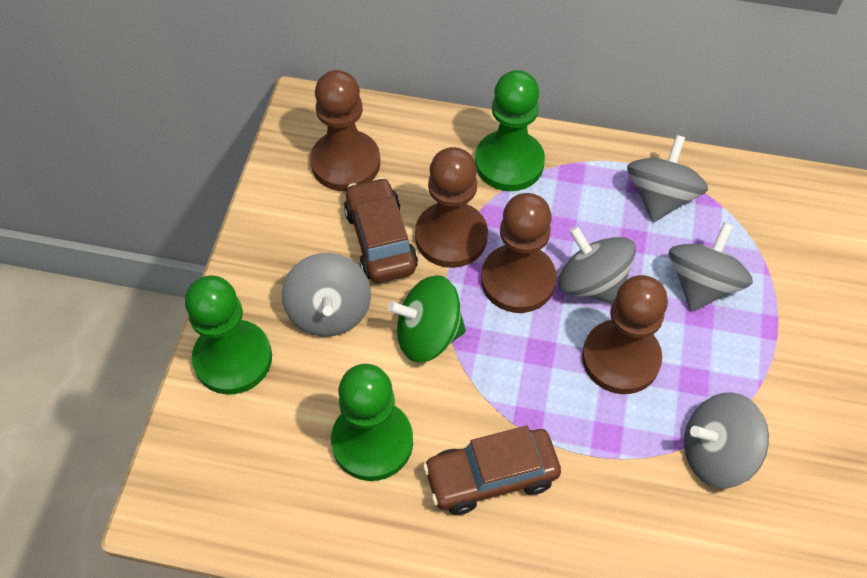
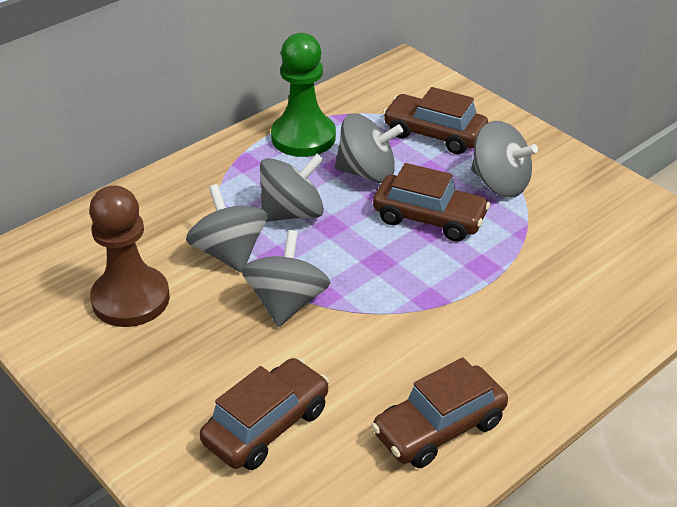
brown car: 2 -> 4
brown pawn: 4 -> 1
green pawn: 3 -> 1
green spinning top: 1 -> 0

